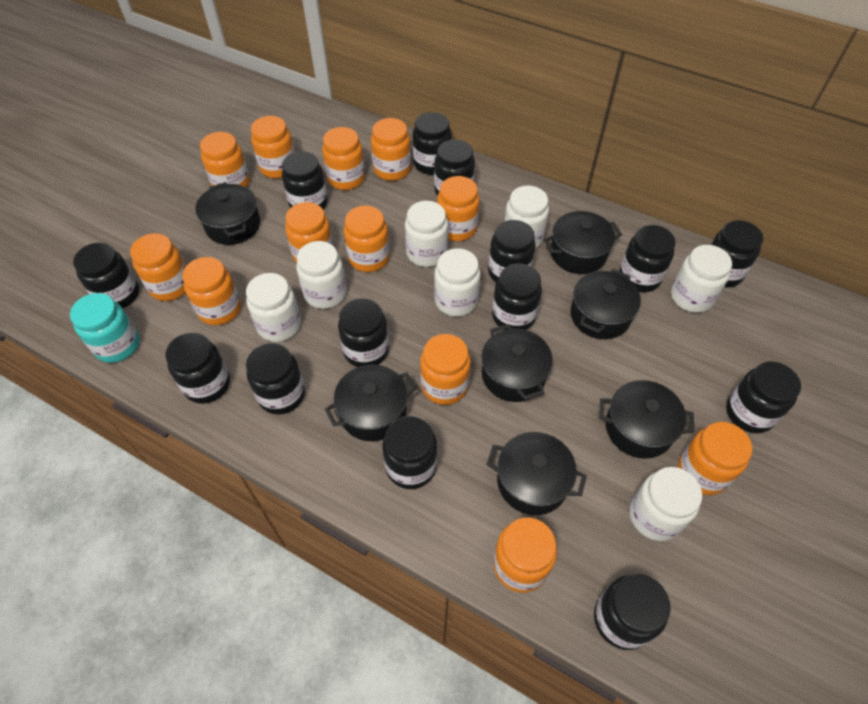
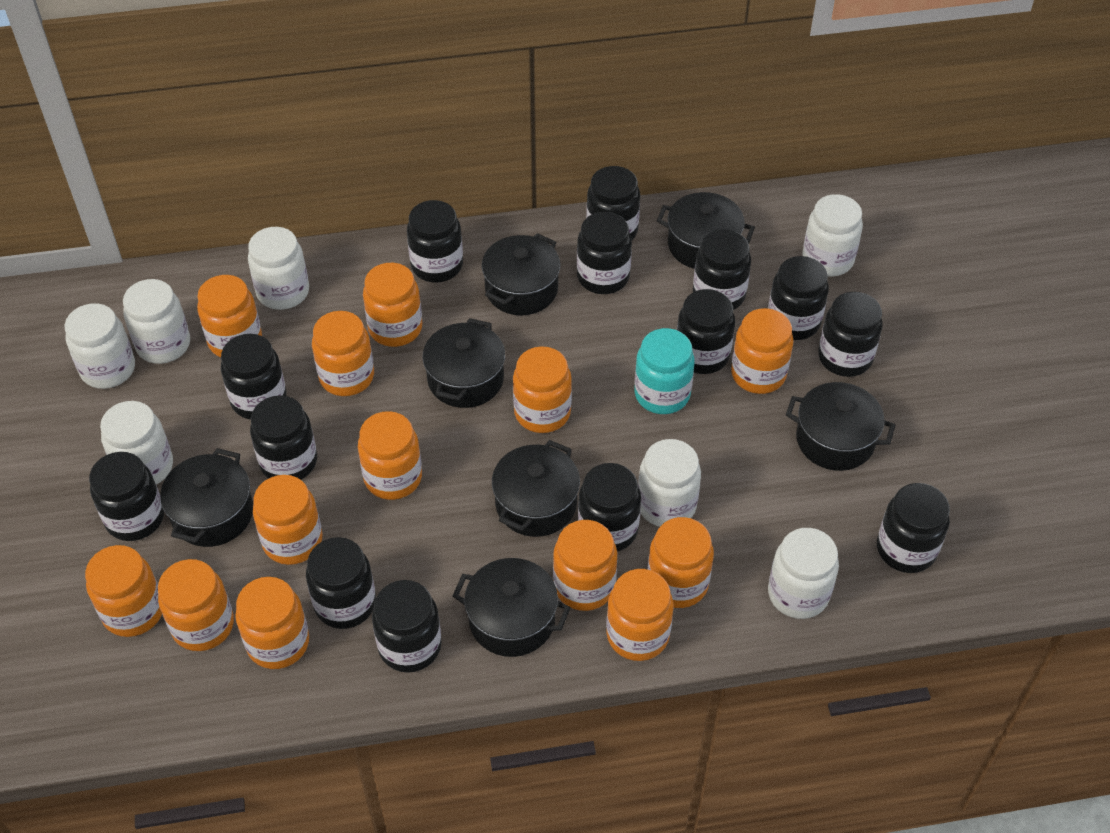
orange jar: 12 -> 13

